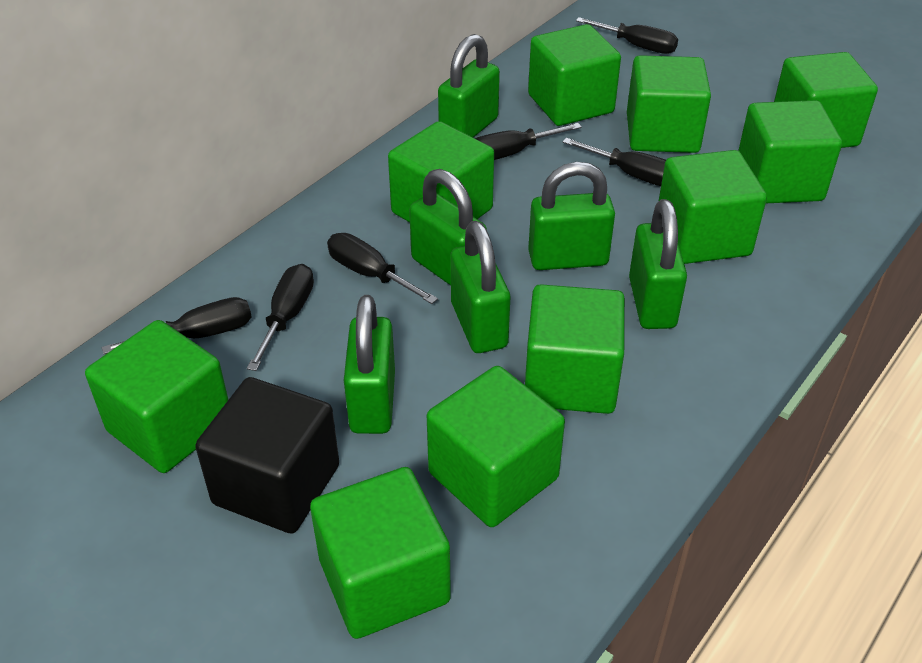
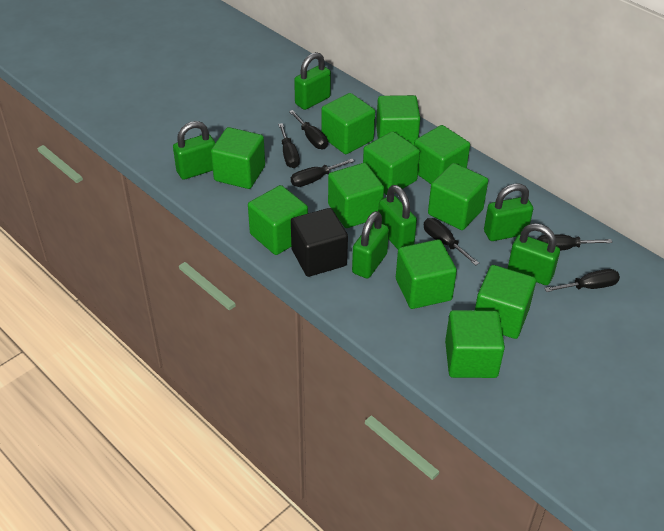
green cube: 10 -> 11

